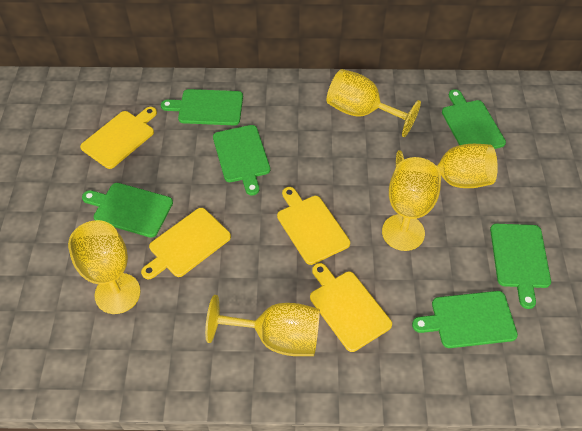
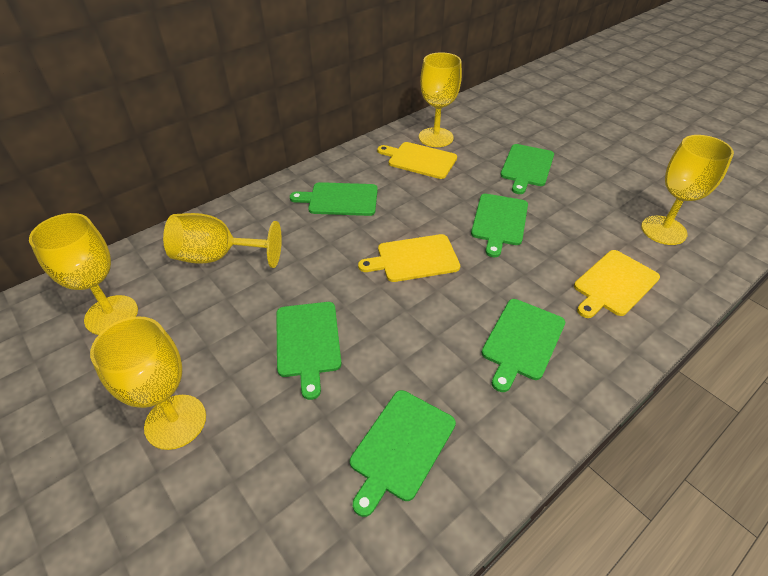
yellow cutting board: 4 -> 3

